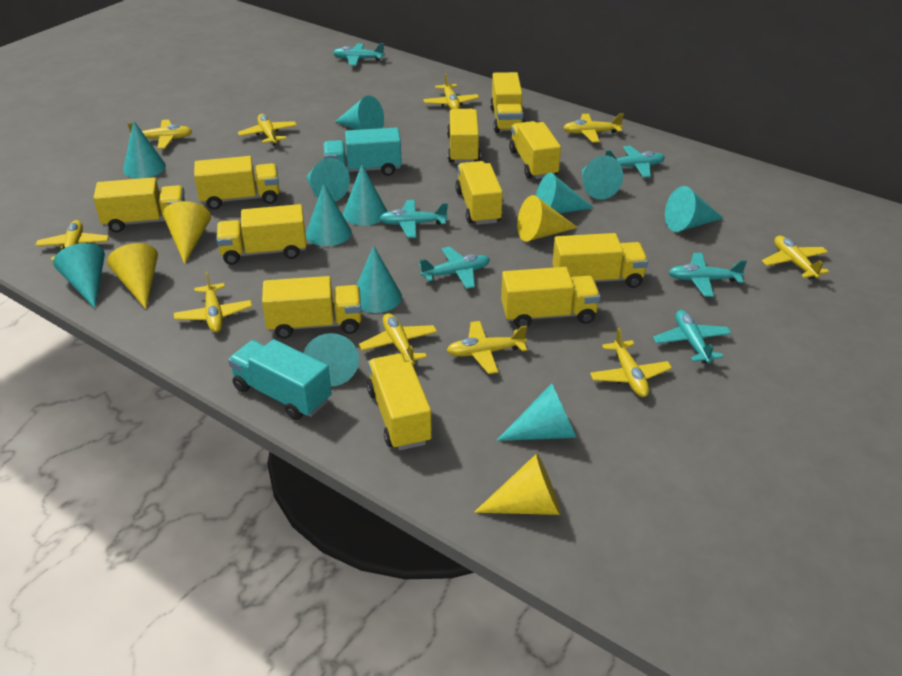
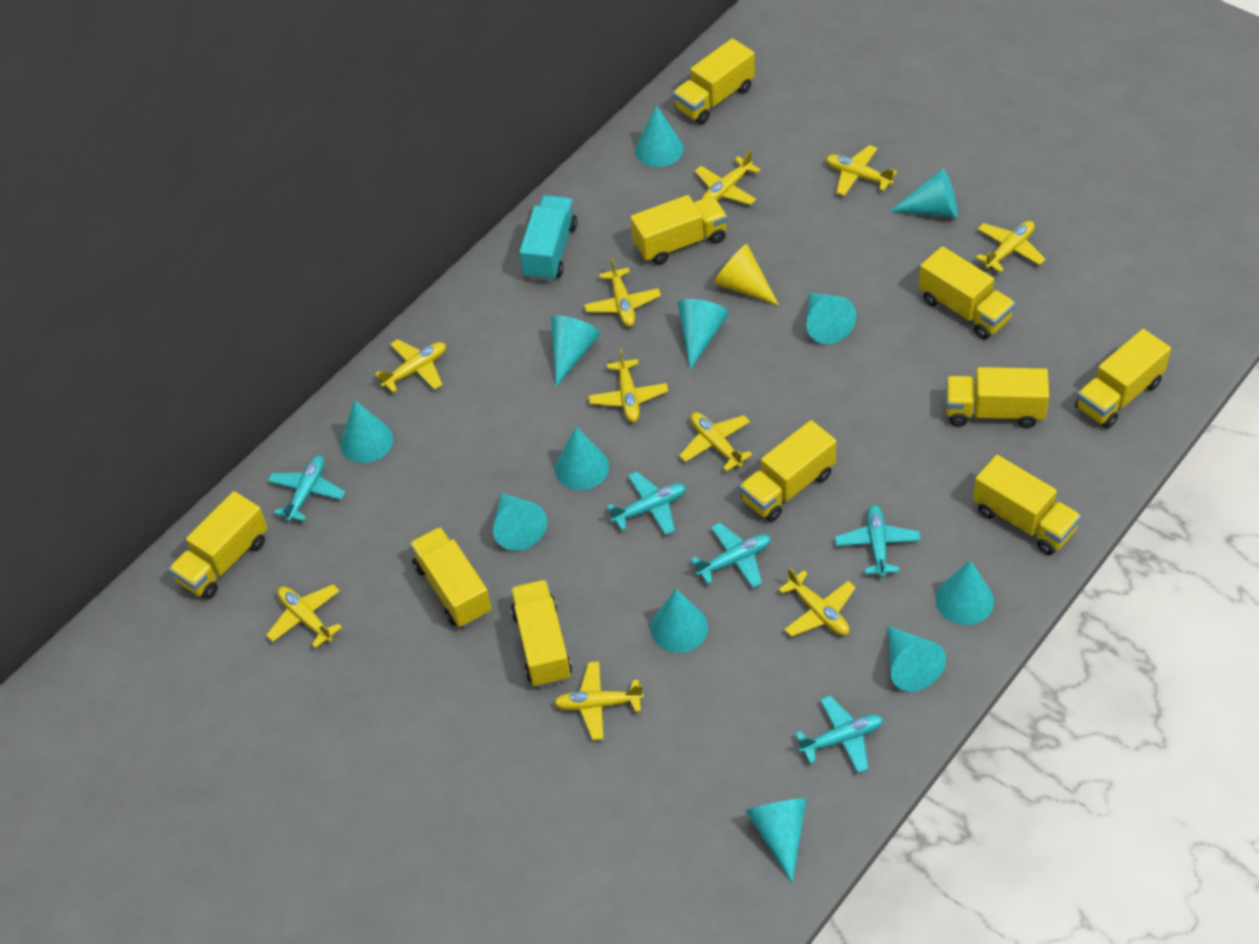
turquoise plane: 6 -> 5
turquoise truck: 2 -> 1
yellow cone: 4 -> 1
yellow truck: 11 -> 10

